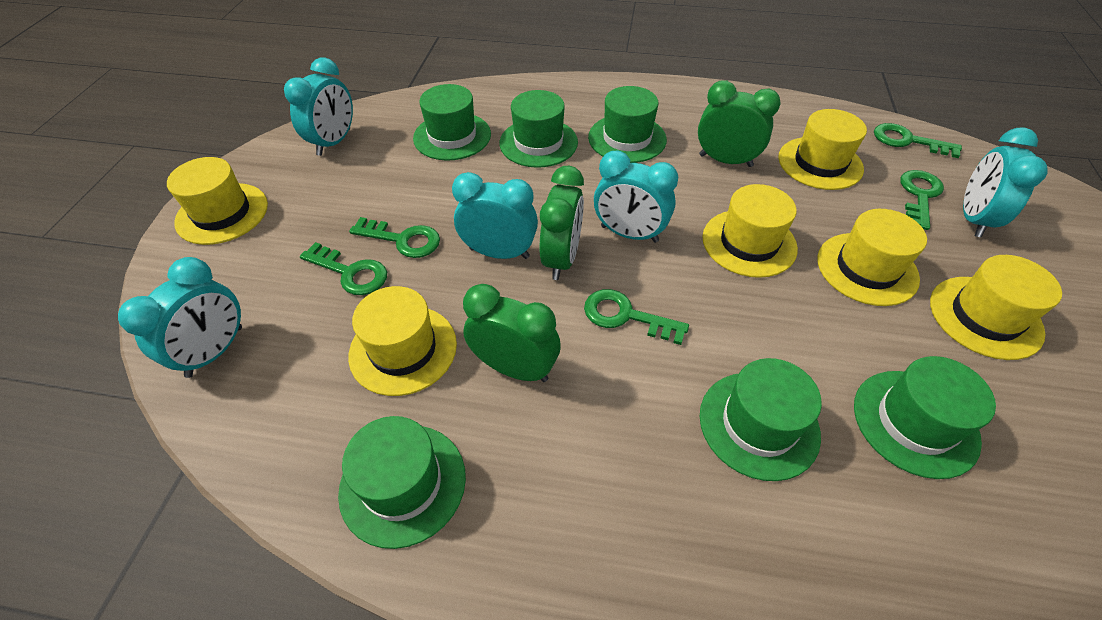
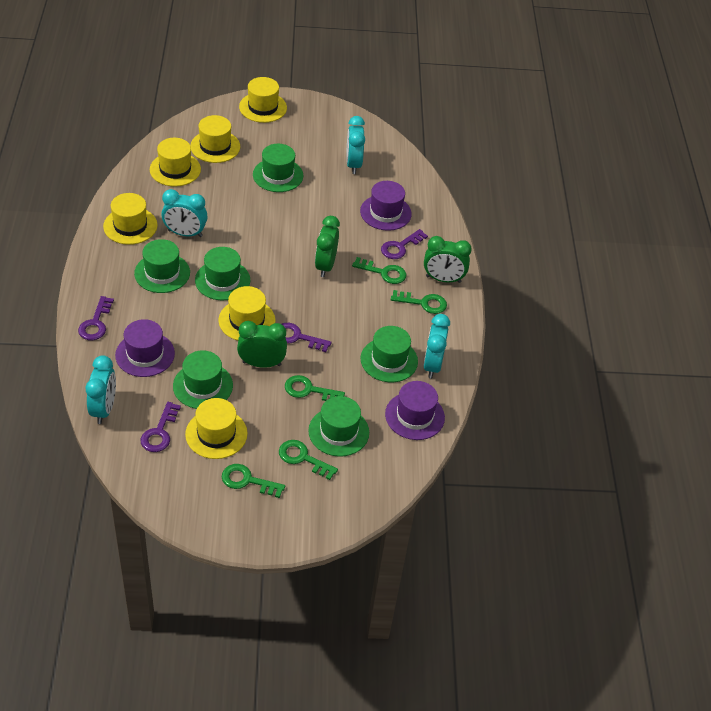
purple hat: 0 -> 3
purple key: 0 -> 4
turquoise clock: 5 -> 4

